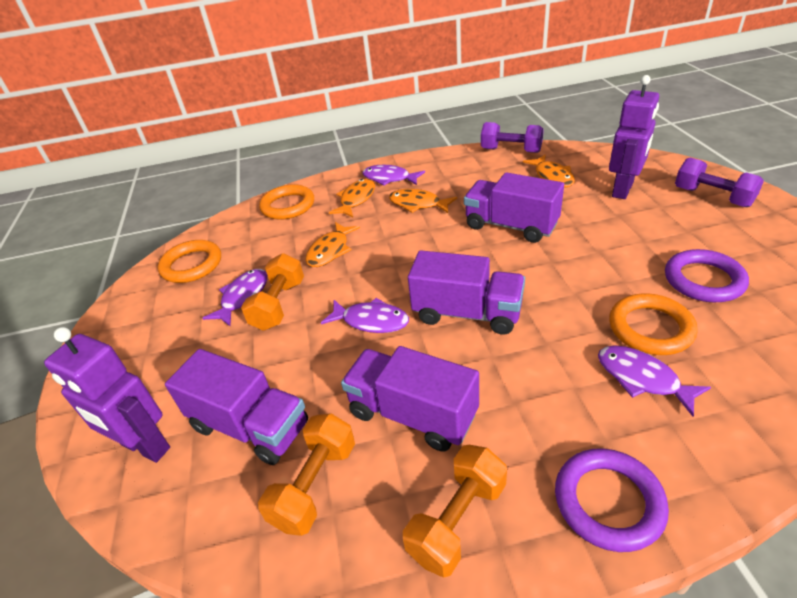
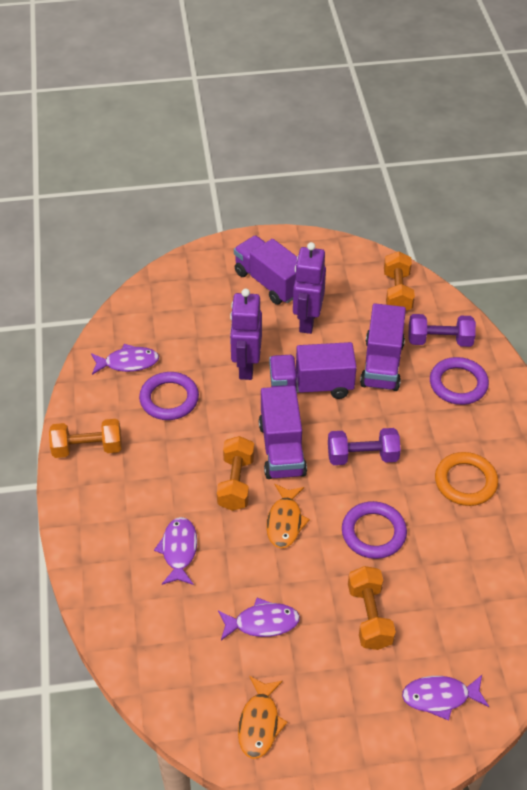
orange dumbbell: 3 -> 4
orange fish: 4 -> 2
orange ring: 3 -> 1
purple ring: 2 -> 3

